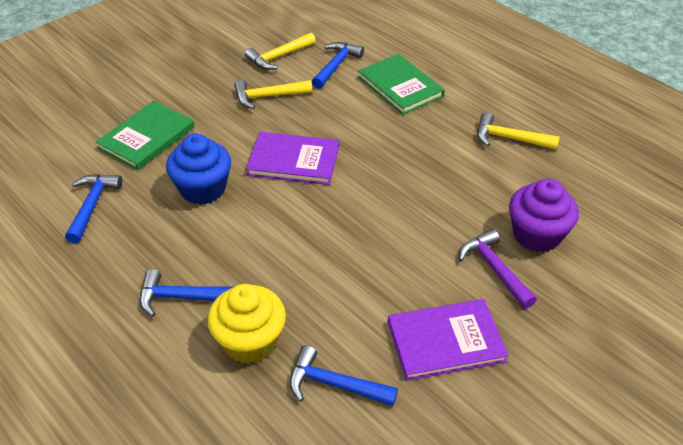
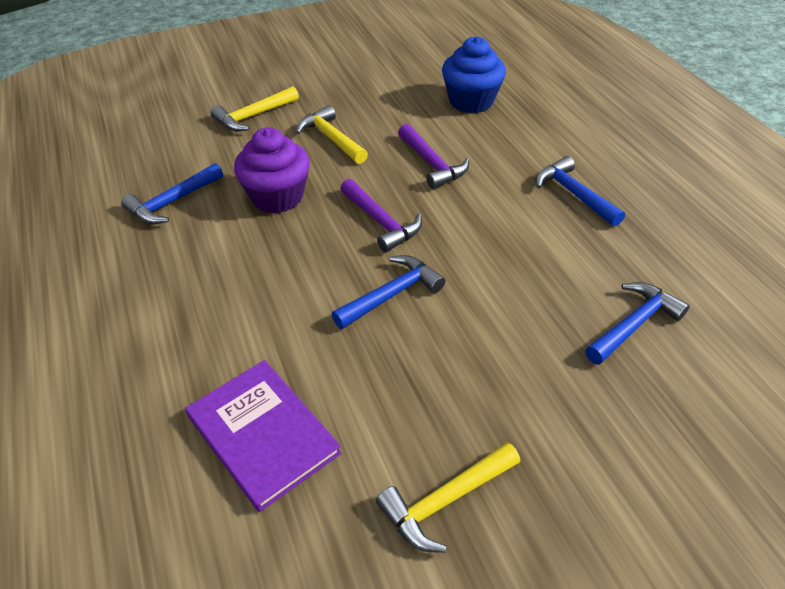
green book: 2 -> 0
purple book: 2 -> 1
purple hammer: 1 -> 2
yellow cupcake: 1 -> 0

